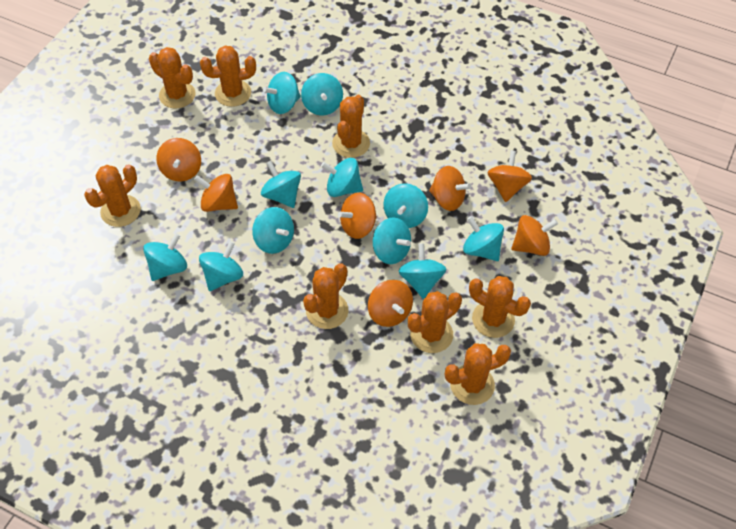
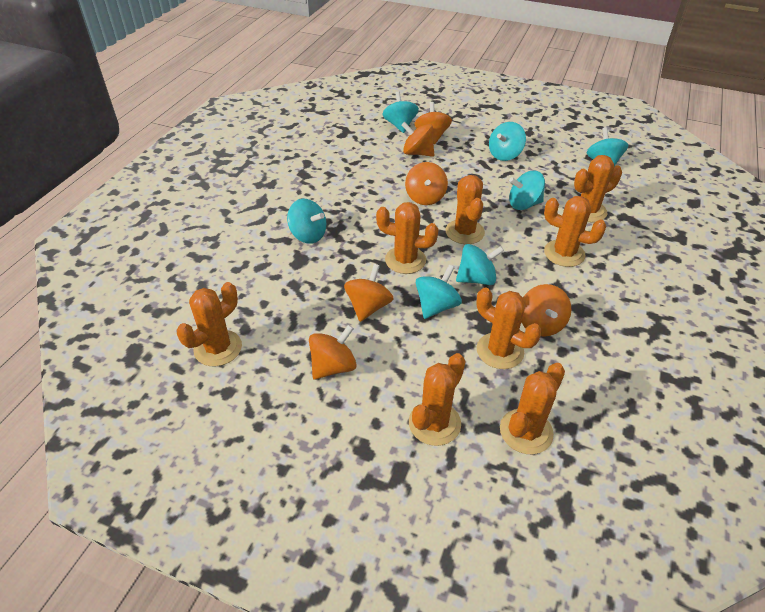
orange spinning top: 7 -> 6
turquoise spinning top: 11 -> 7

